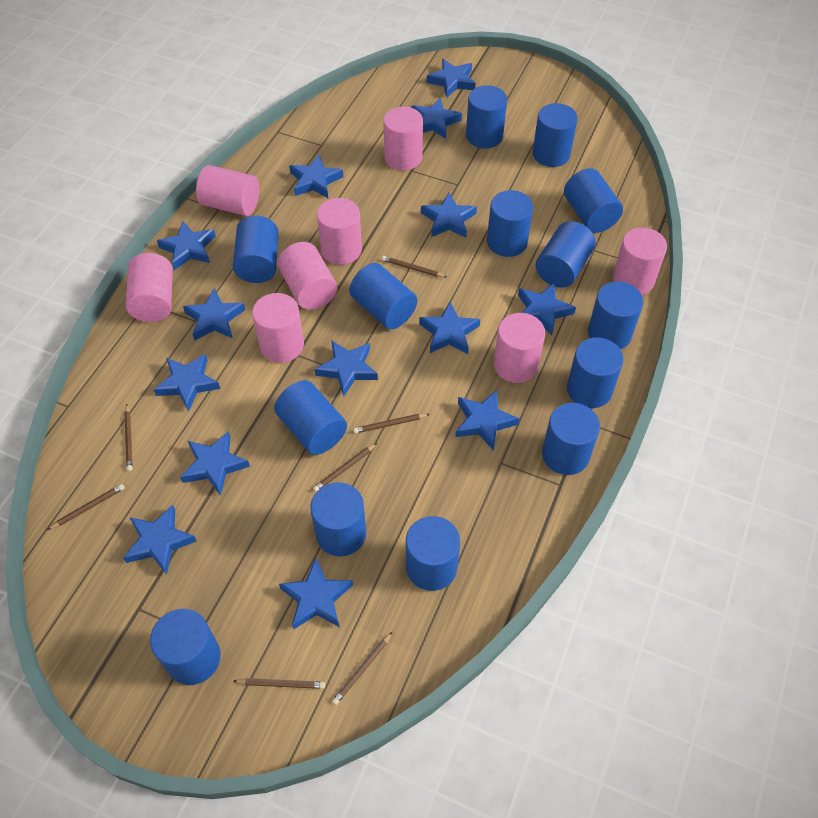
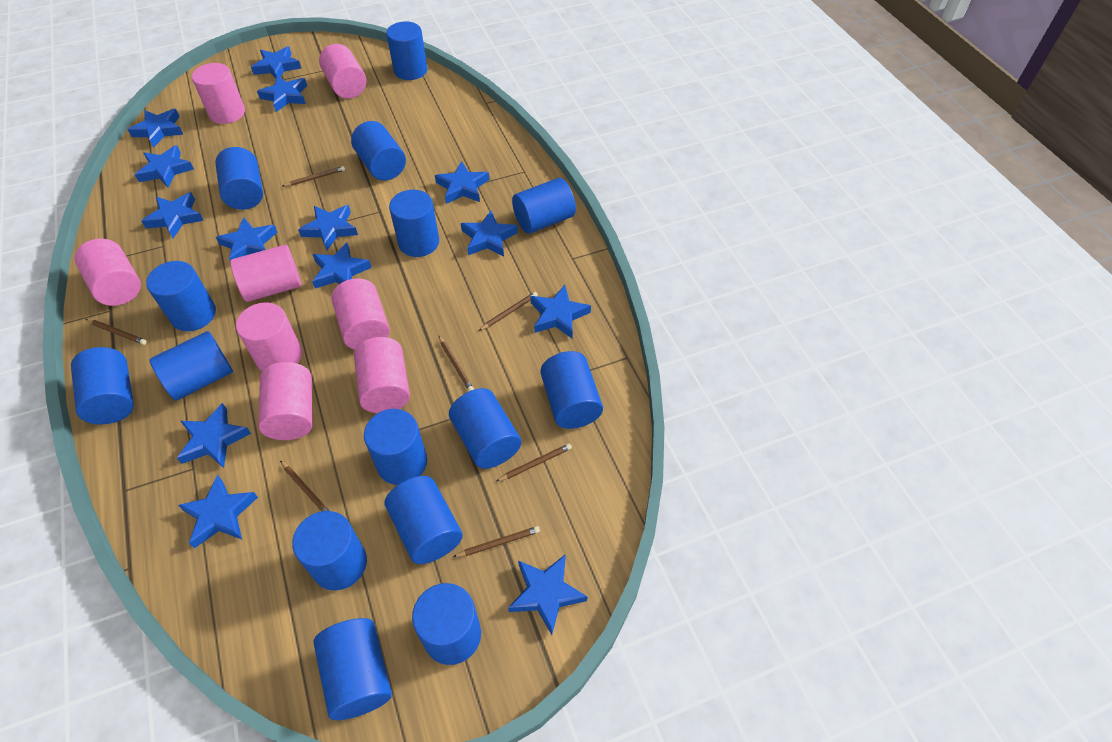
blue cylinder: 14 -> 15

